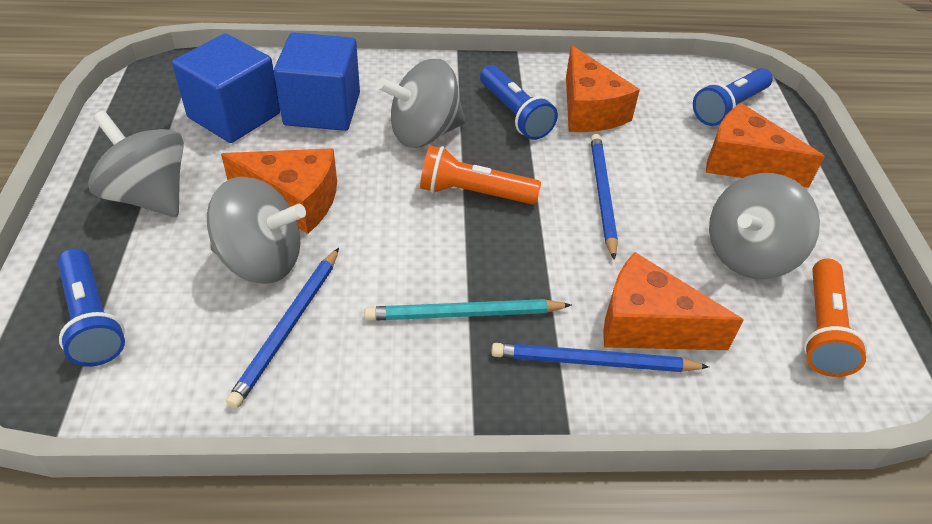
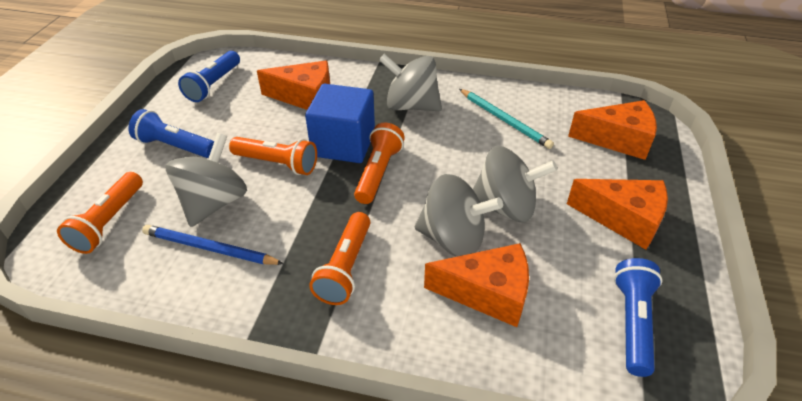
blue cube: 2 -> 1
blue pencil: 3 -> 1
orange flashlight: 2 -> 4

